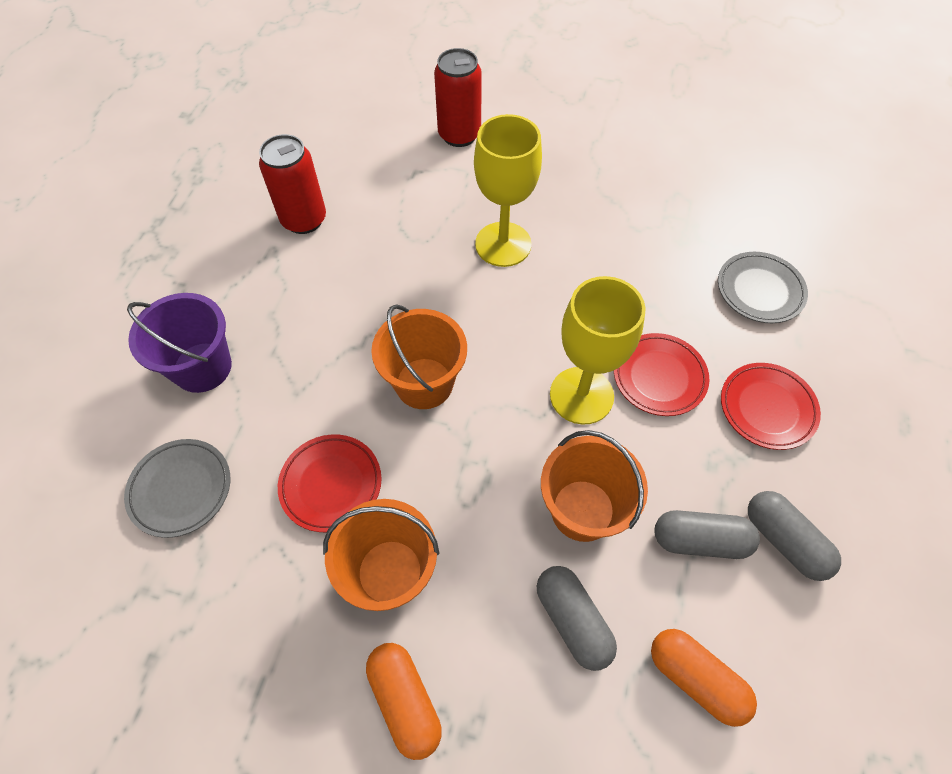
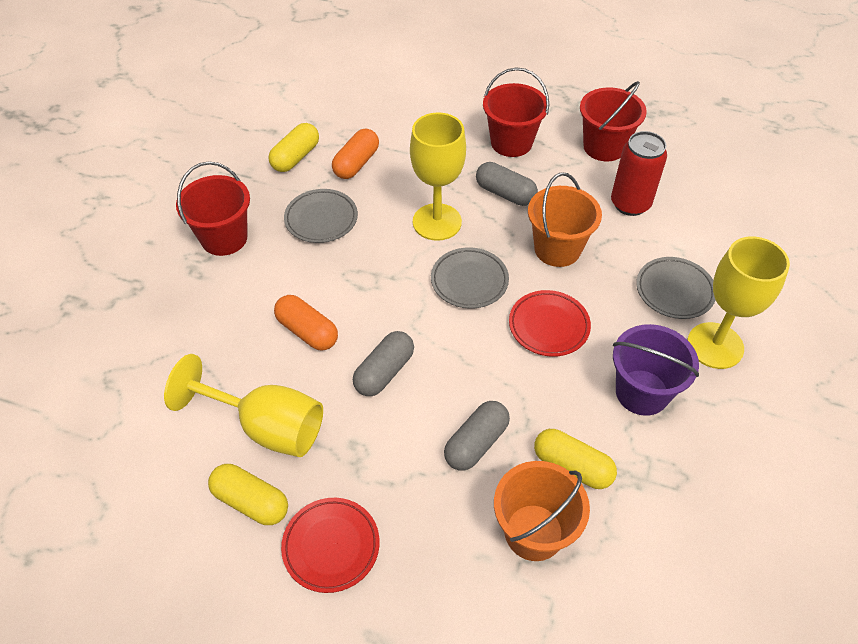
grey plate: 2 -> 3
orange bucket: 3 -> 2
red bucket: 0 -> 3
red can: 2 -> 1
red plate: 3 -> 2
yellow capsule: 0 -> 3
yellow goblet: 2 -> 3

